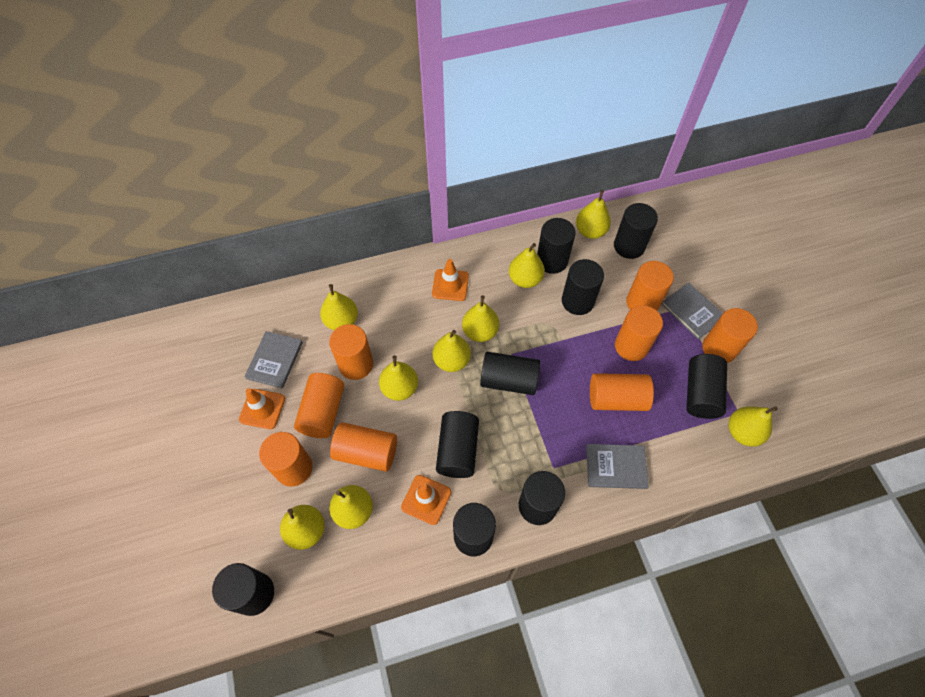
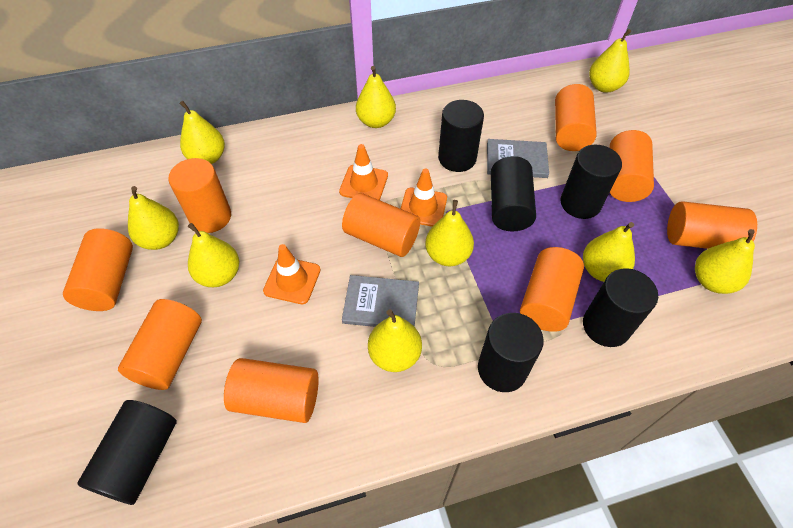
black cylinder: 9 -> 6
grey book: 3 -> 2
orange cylinder: 8 -> 9

